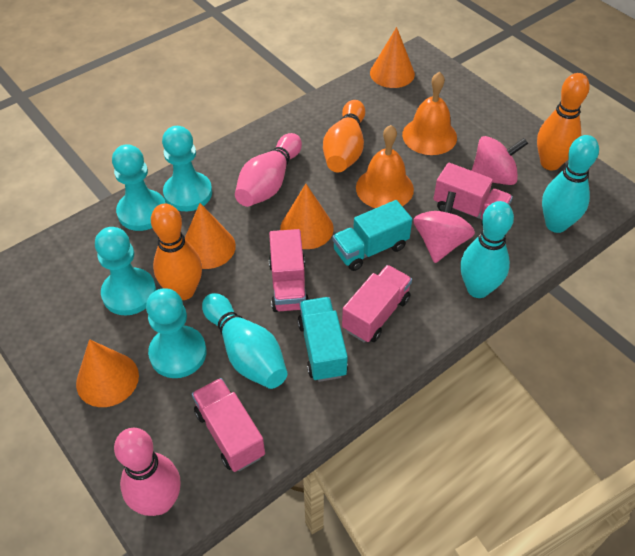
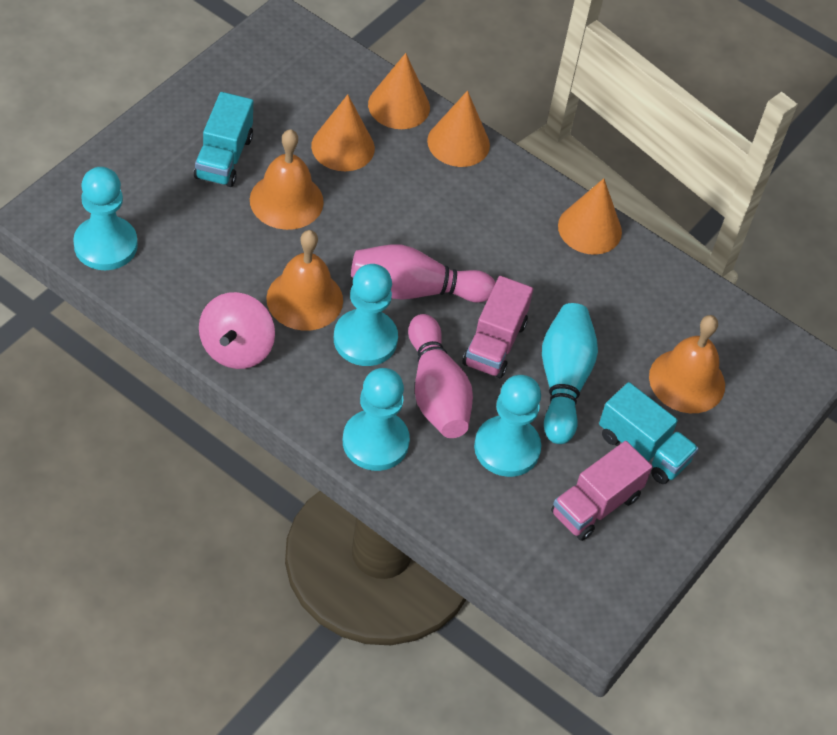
orange bell: 2 -> 3
orange bowling pin: 3 -> 0
pink spinning top: 2 -> 1
pink truck: 4 -> 2
turquoise bowling pin: 3 -> 1

